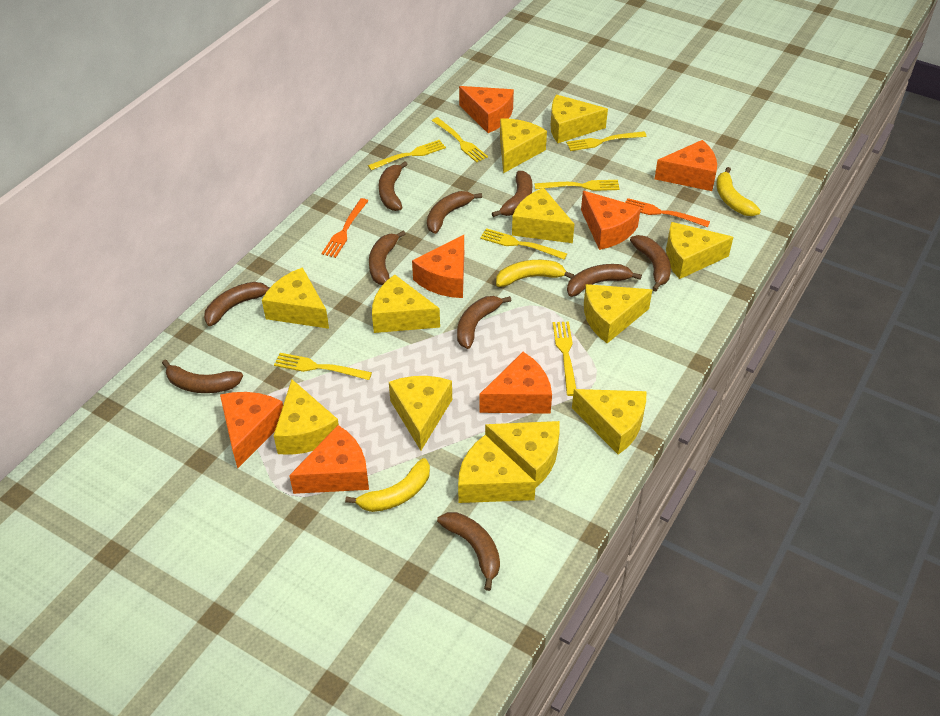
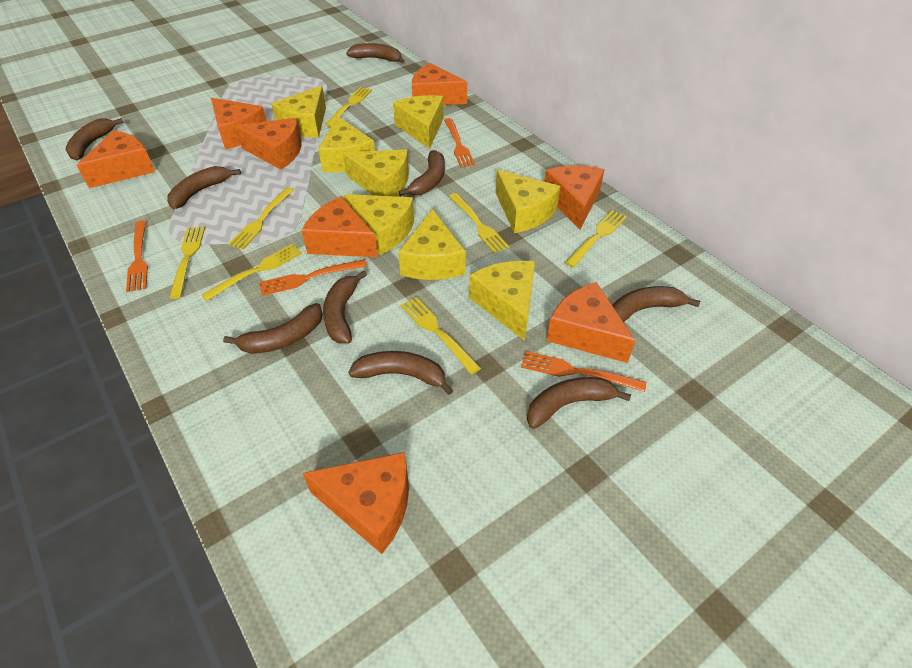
brown banana: 10 -> 9
orange cheese: 7 -> 8
orange fork: 2 -> 4
yellow banana: 3 -> 0
yellow cheese: 12 -> 8

